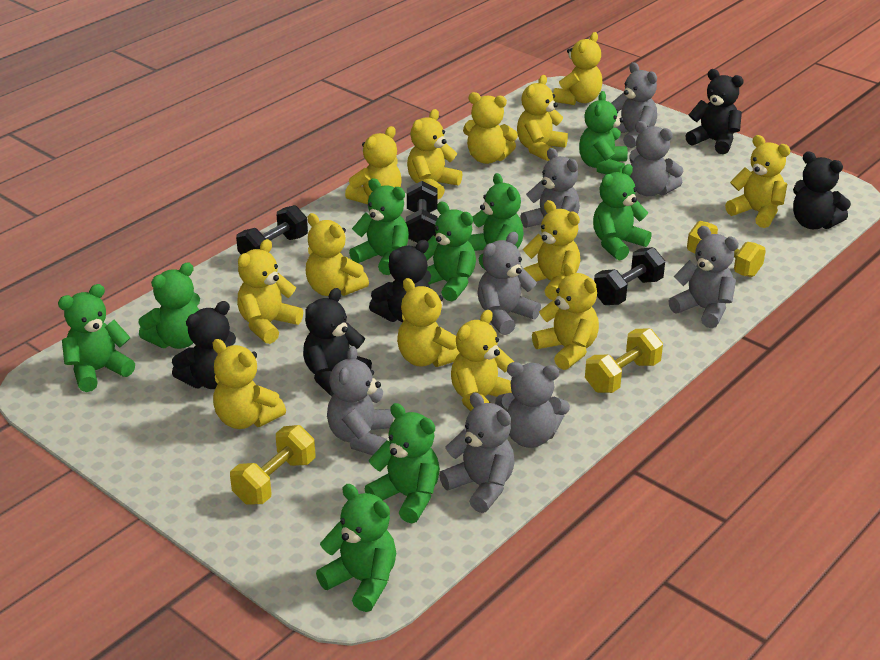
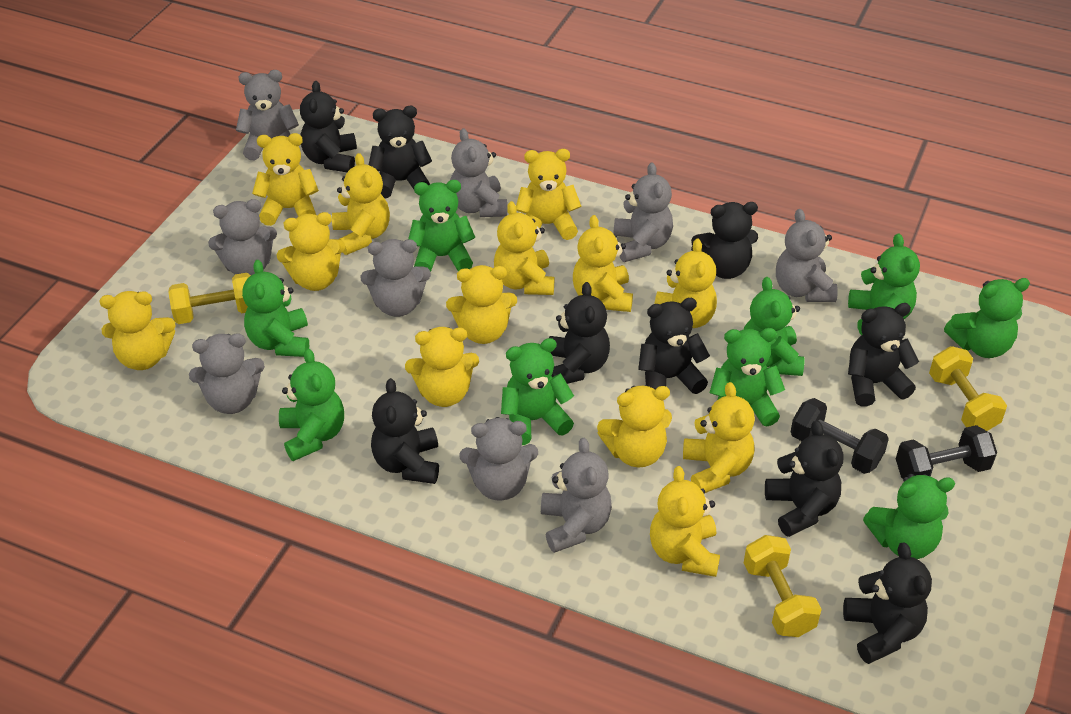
black dumbbell: 3 -> 2
black teddy bear: 5 -> 9
grey teddy bear: 8 -> 9

